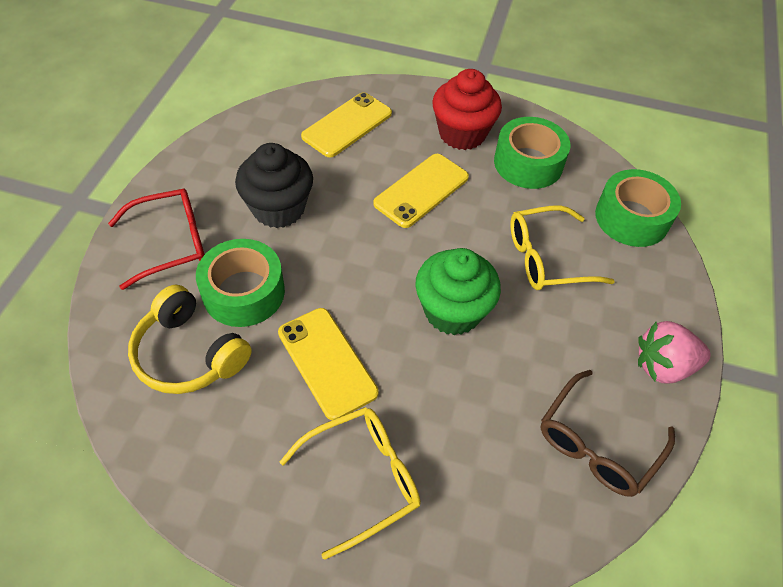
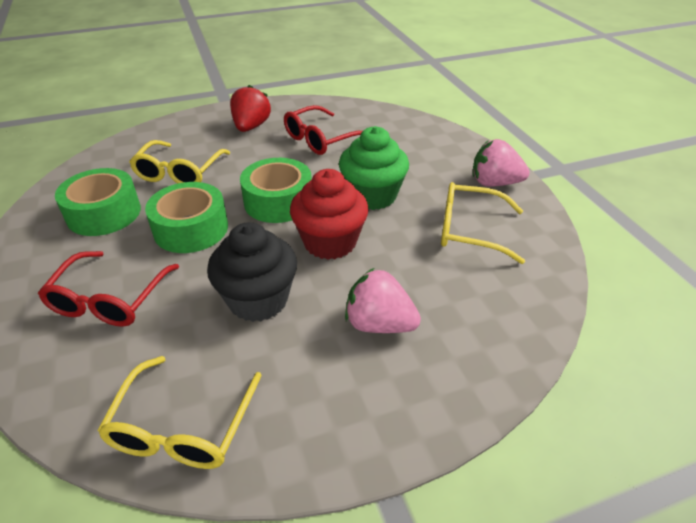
brown glasses: 1 -> 0
pink strawberry: 1 -> 2
red glasses: 1 -> 2
red strawberry: 0 -> 1
yellow glasses: 2 -> 3
yellow headphones: 1 -> 0
yellow phone: 3 -> 0

